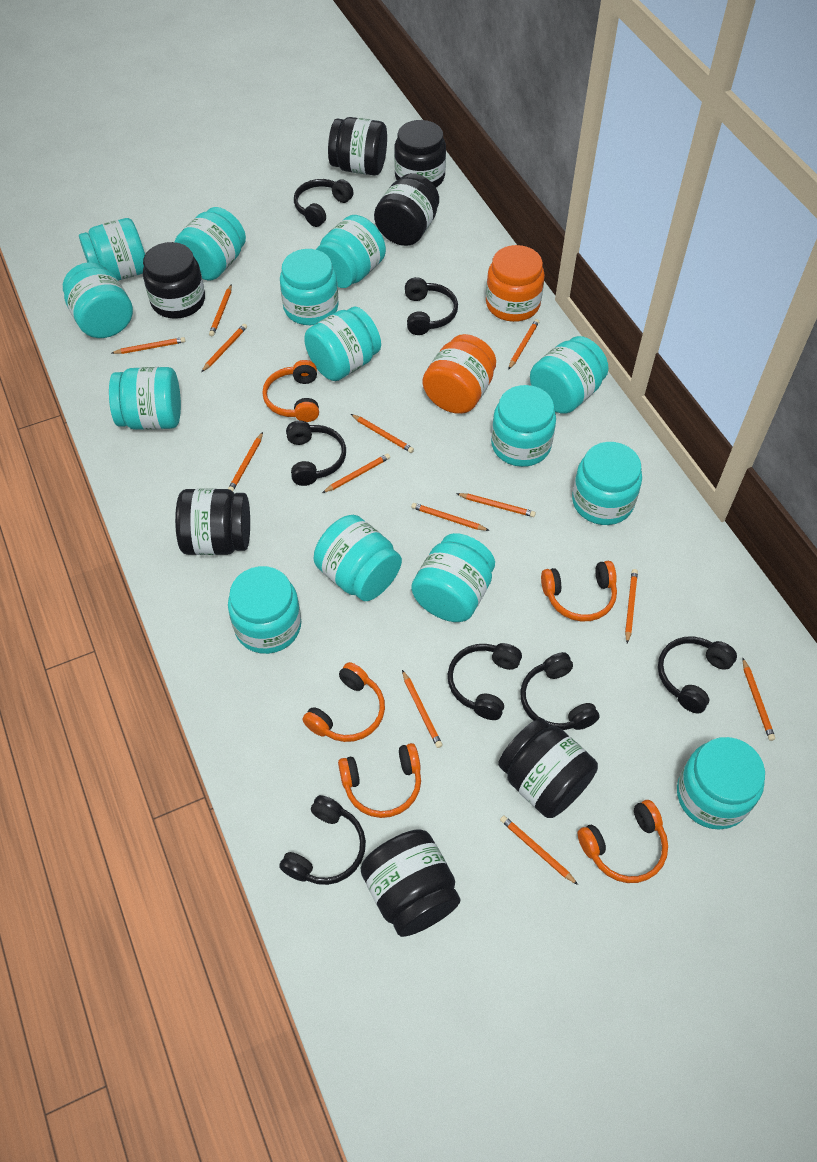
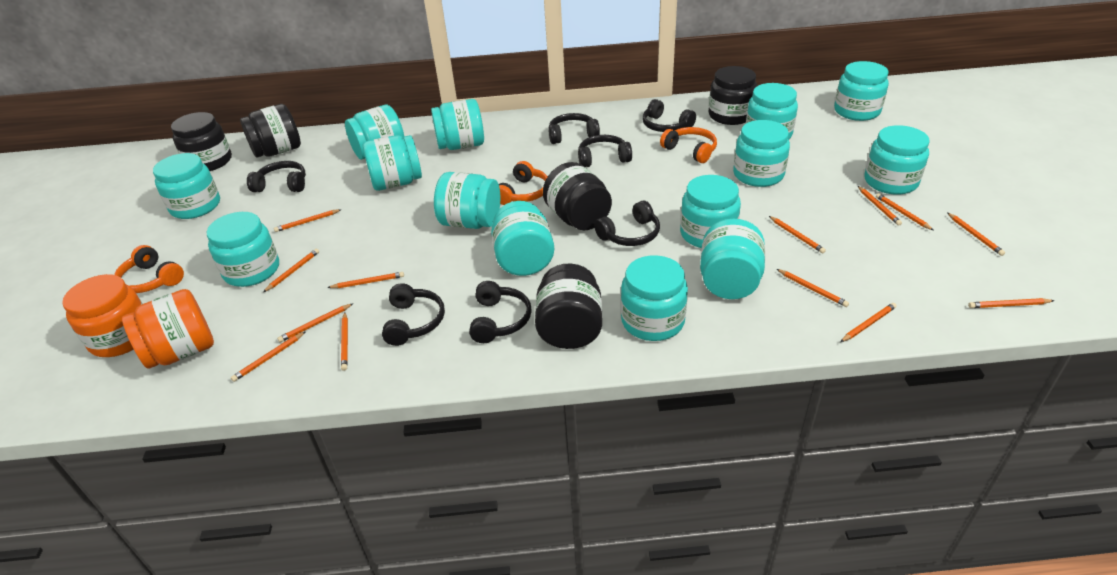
black jar: 7 -> 5
orange headphones: 5 -> 3

